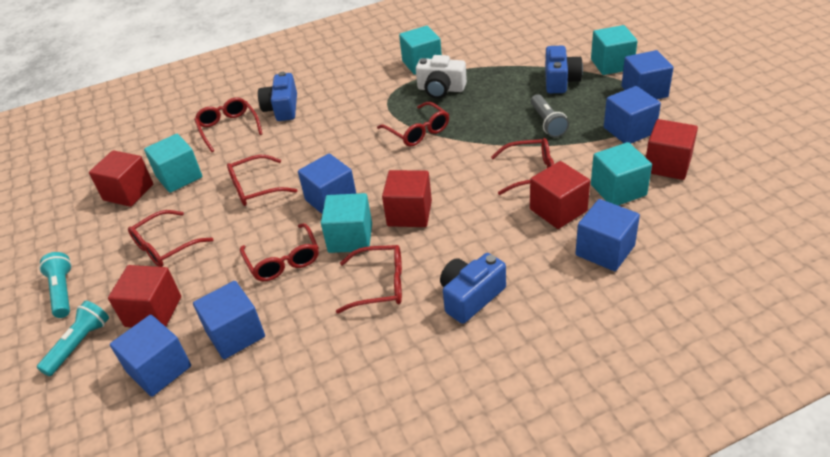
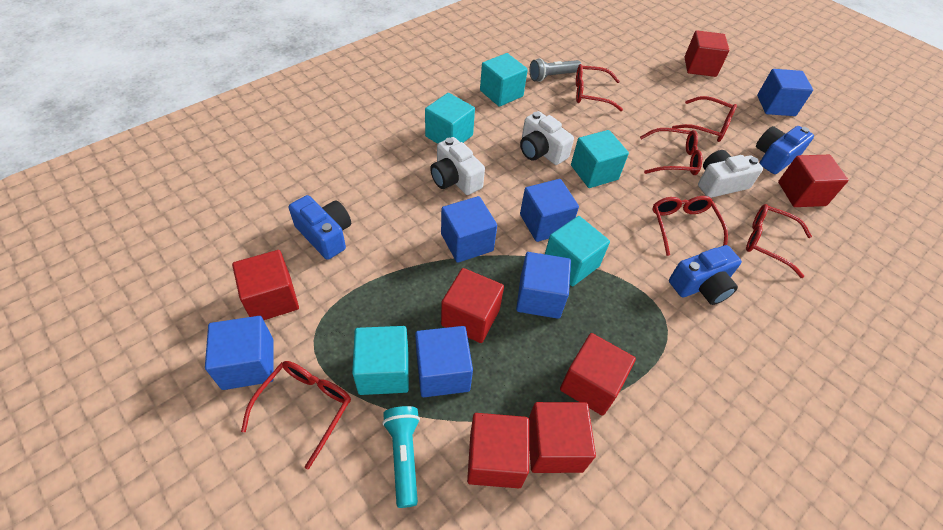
red cube: 5 -> 7
red glasses: 7 -> 6
turquoise flashlight: 2 -> 1
white camera: 1 -> 3

